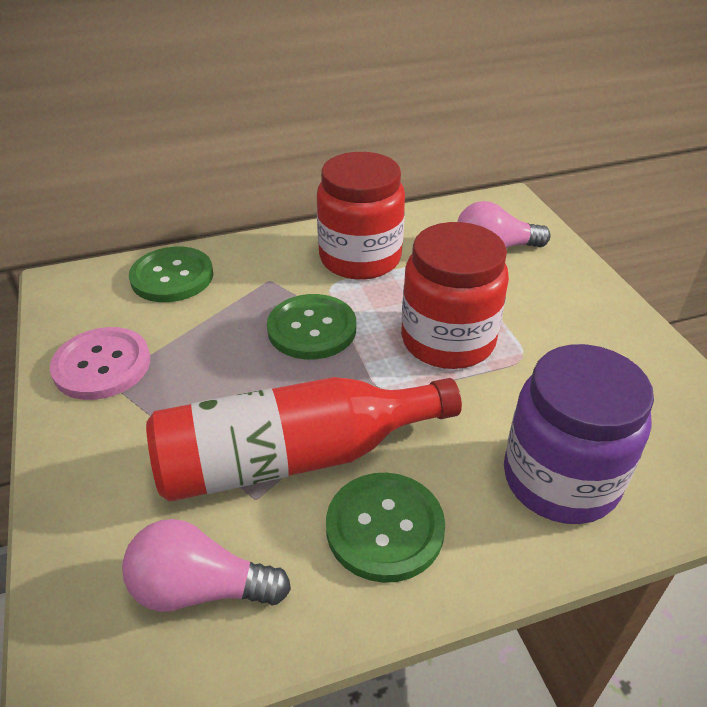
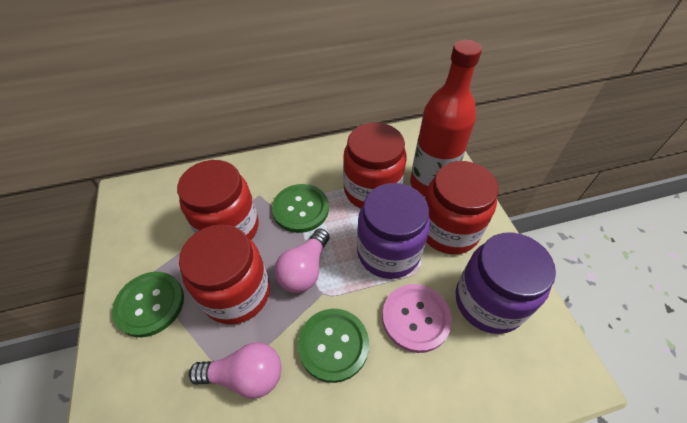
purple jar: 1 -> 2
red jar: 2 -> 4

